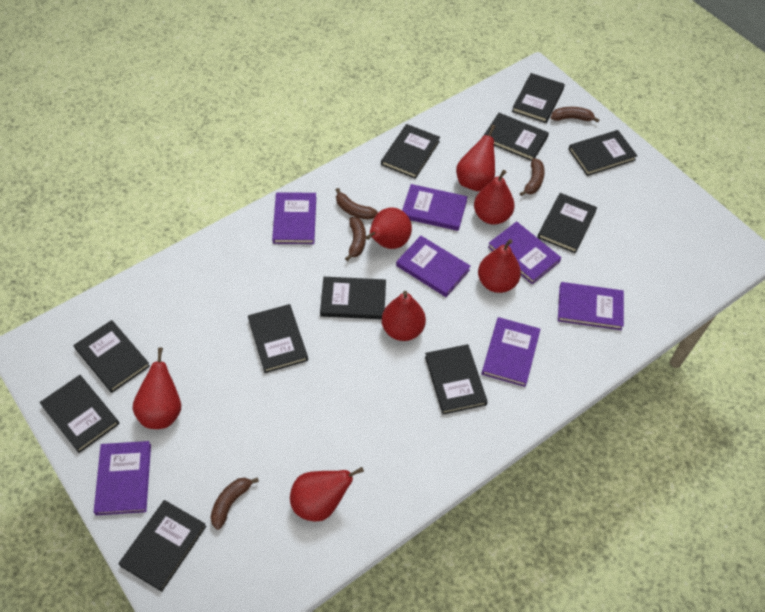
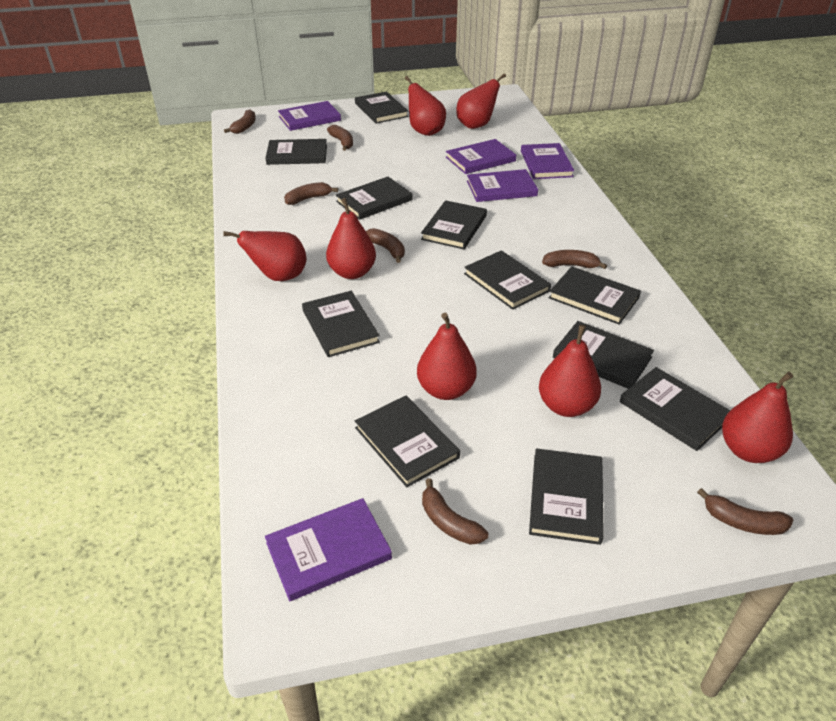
brown banana: 5 -> 7
purple book: 7 -> 5

